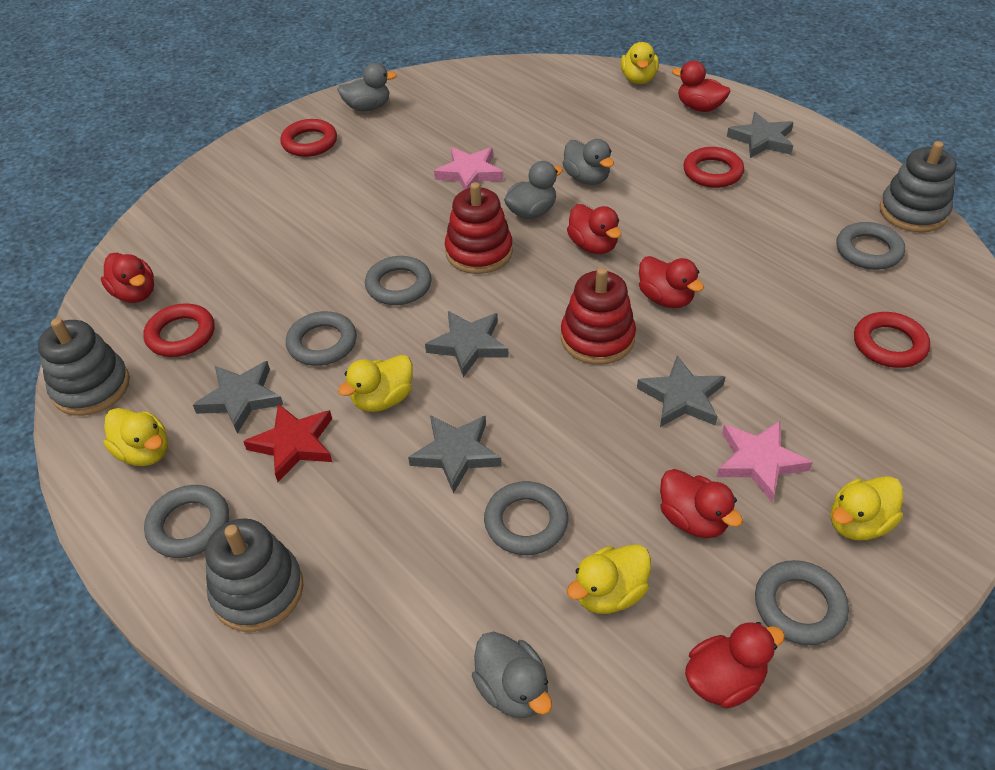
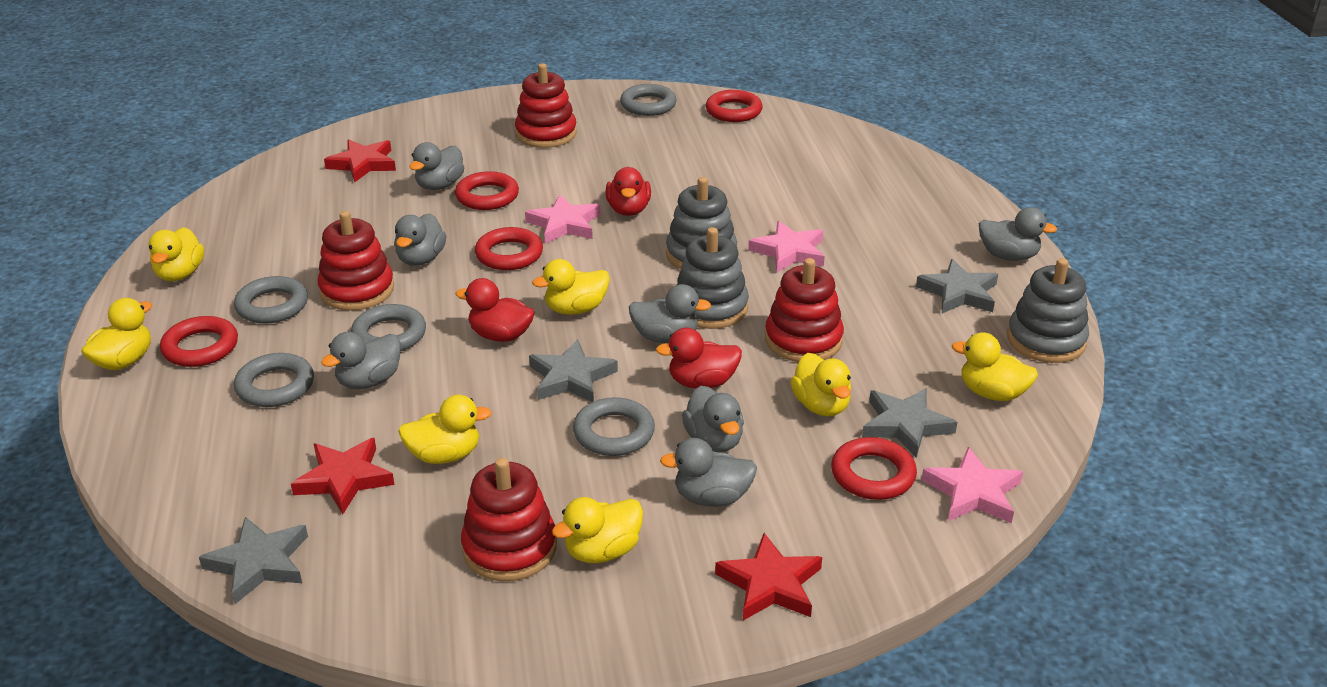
grey duck: 4 -> 7
grey ring: 6 -> 5
grey star: 5 -> 4
pink star: 2 -> 3
red duck: 6 -> 3
red ring: 4 -> 5
red stacking toy: 2 -> 4
red star: 1 -> 3
yellow duck: 5 -> 7

